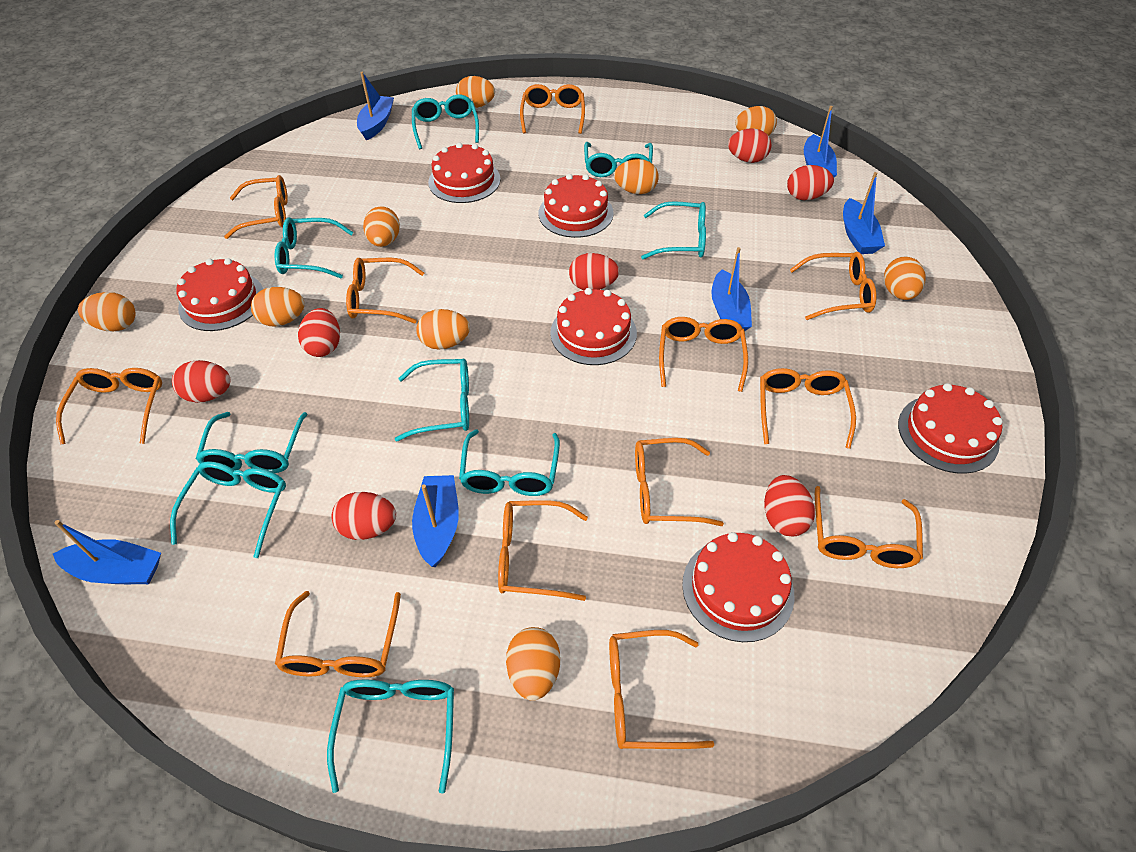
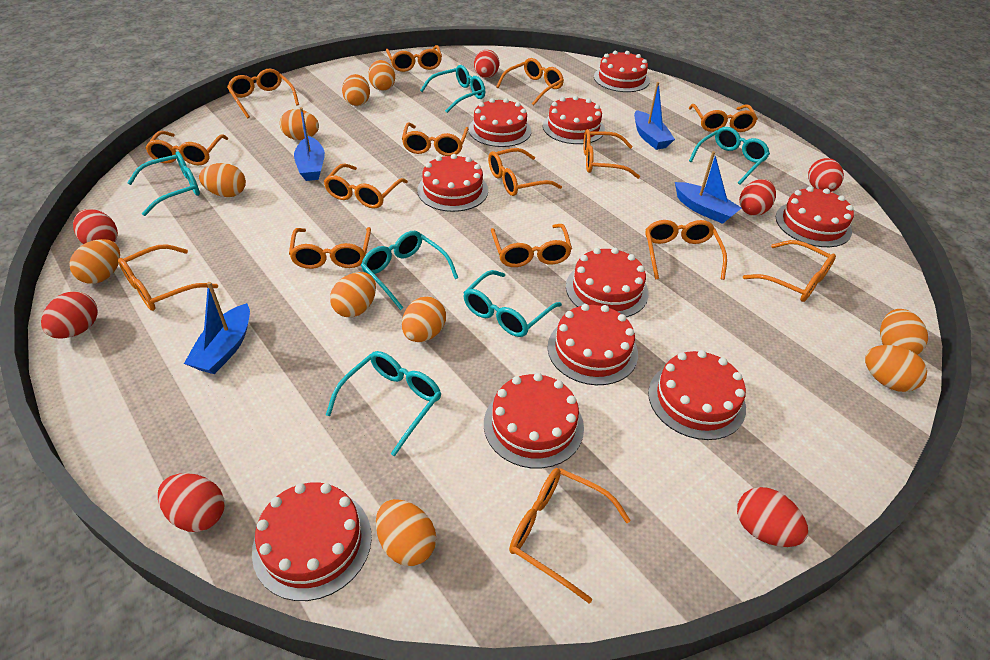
blue boat: 6 -> 4
orange egg: 9 -> 10
orange glasses: 12 -> 15
red cake: 6 -> 10
turquoise glasses: 9 -> 6

